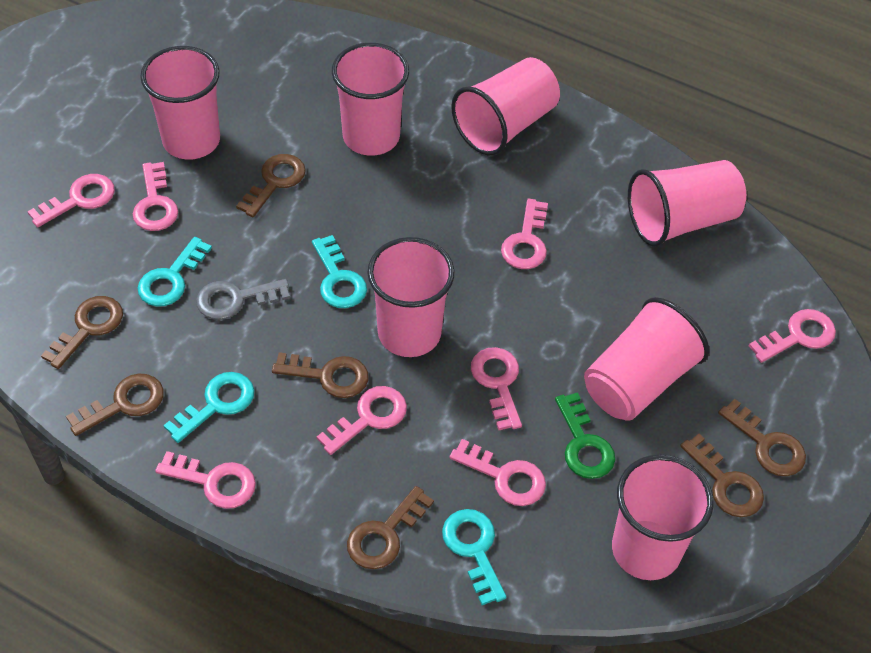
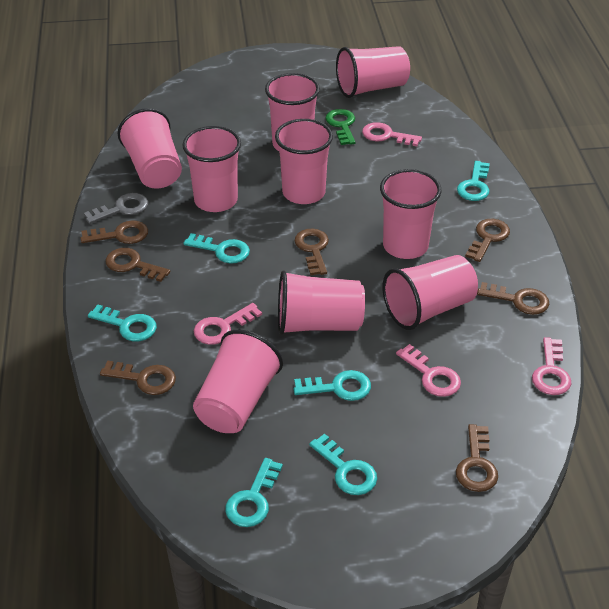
pink cup: 7 -> 9
pink key: 8 -> 4
turquoise key: 4 -> 6

